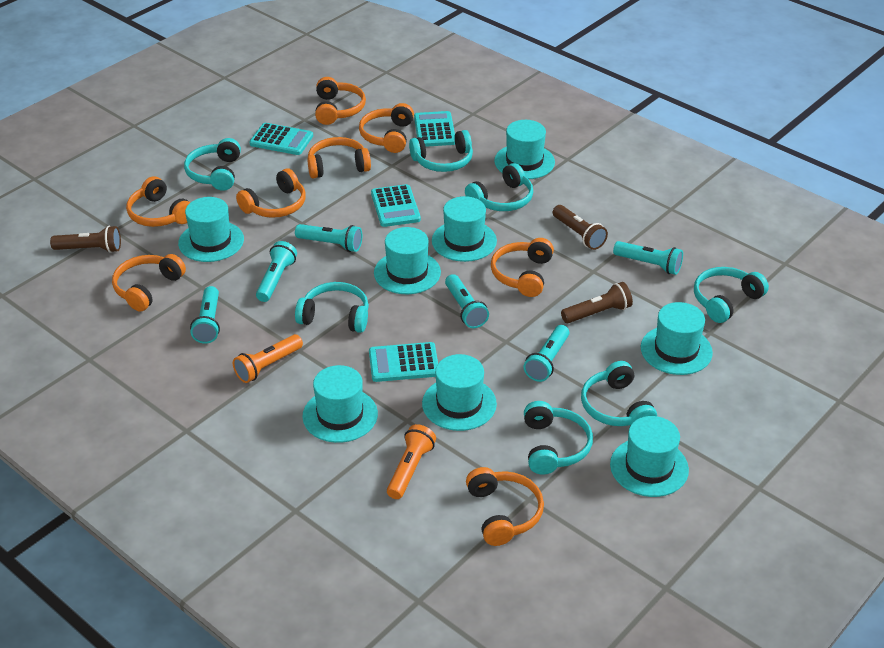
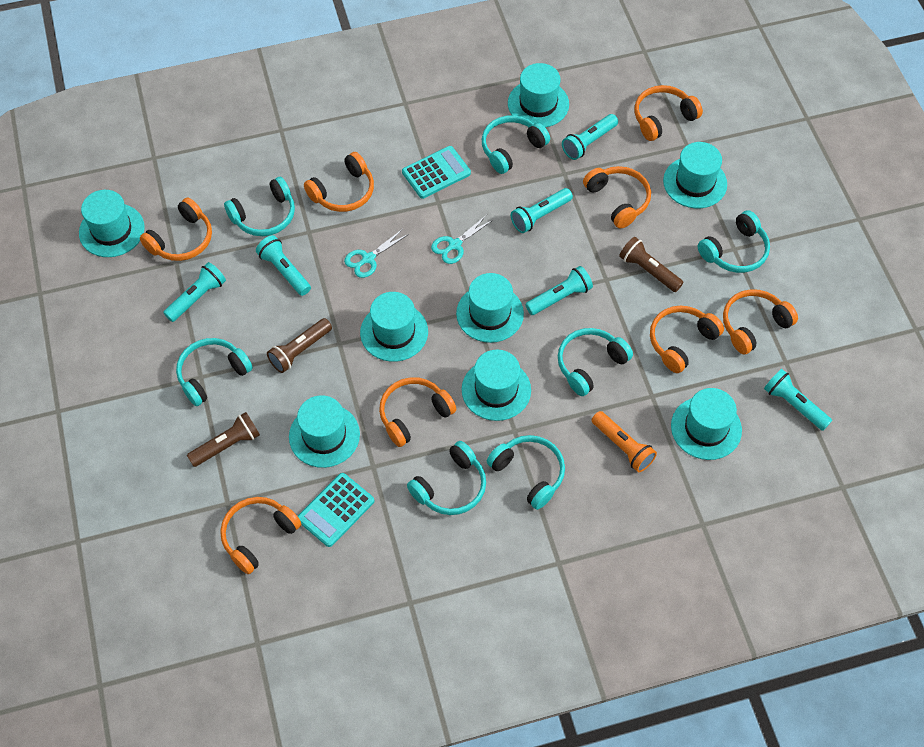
orange flashlight: 2 -> 1
turquoise calculator: 4 -> 2
turquoise scissors: 0 -> 2

